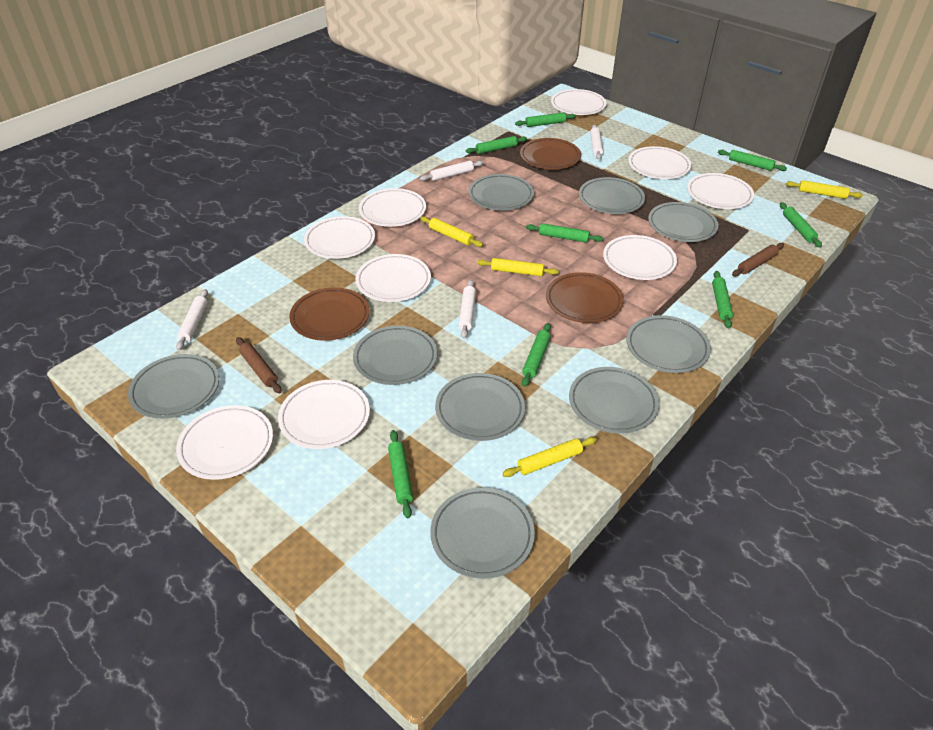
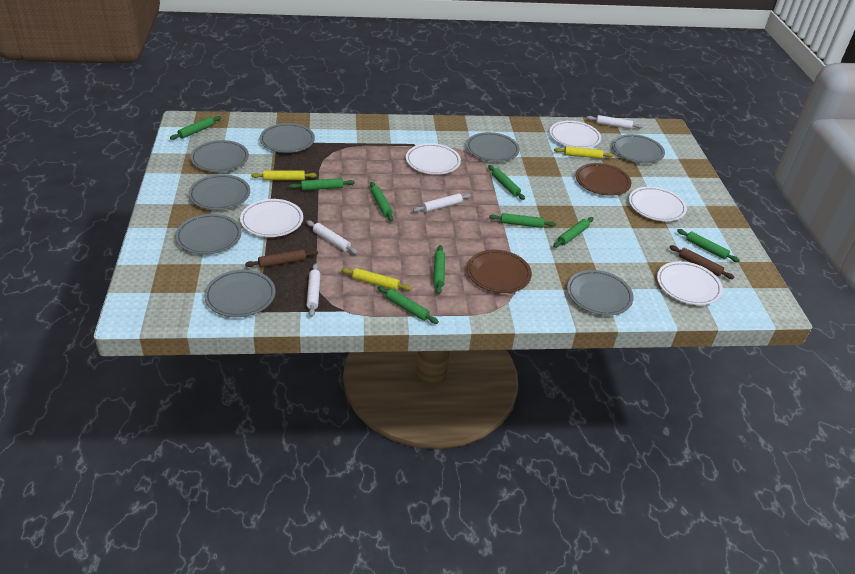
brown plate: 3 -> 2
green rolling pin: 8 -> 9
grey plate: 9 -> 8
white plate: 9 -> 5
yellow rolling pin: 4 -> 3

